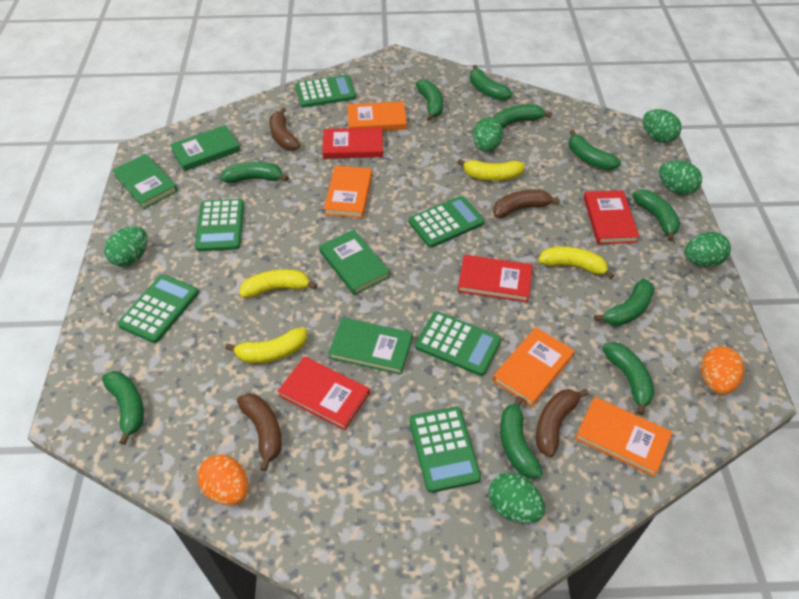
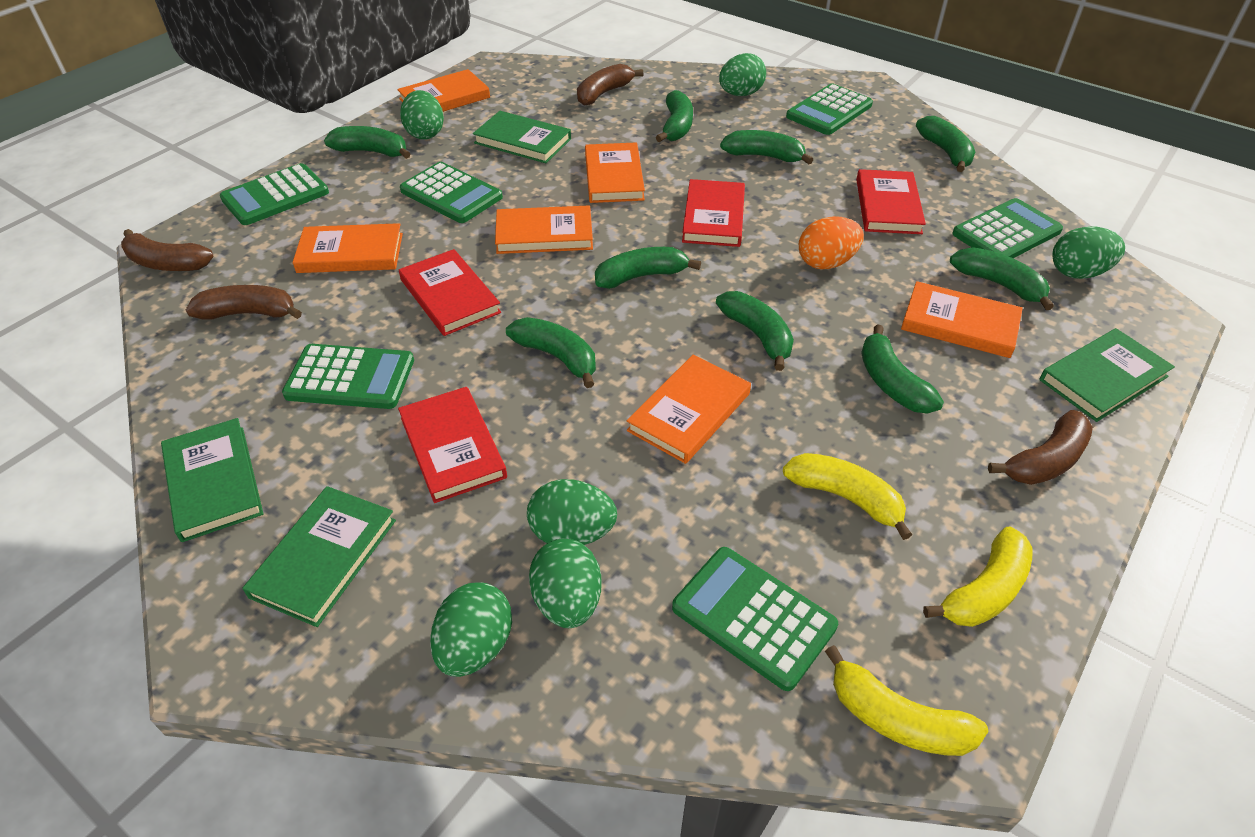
green banana: 10 -> 9
orange book: 4 -> 6
orange egg: 2 -> 1
yellow banana: 4 -> 3

